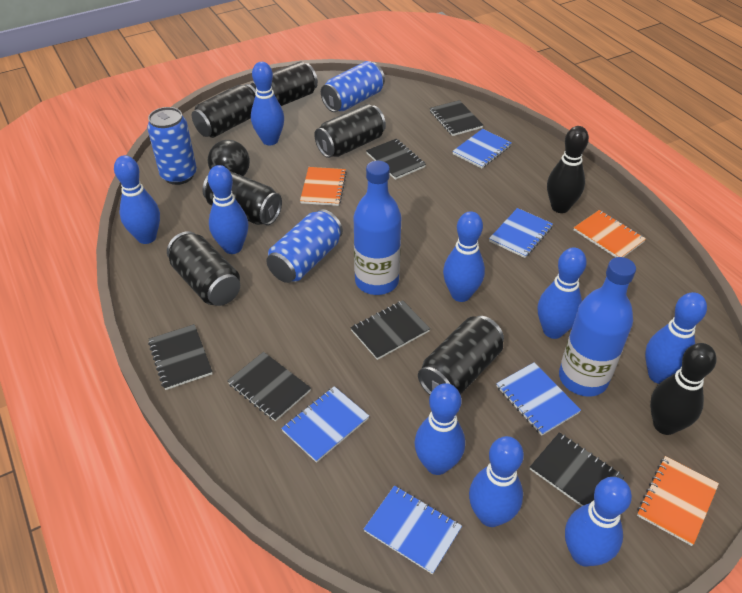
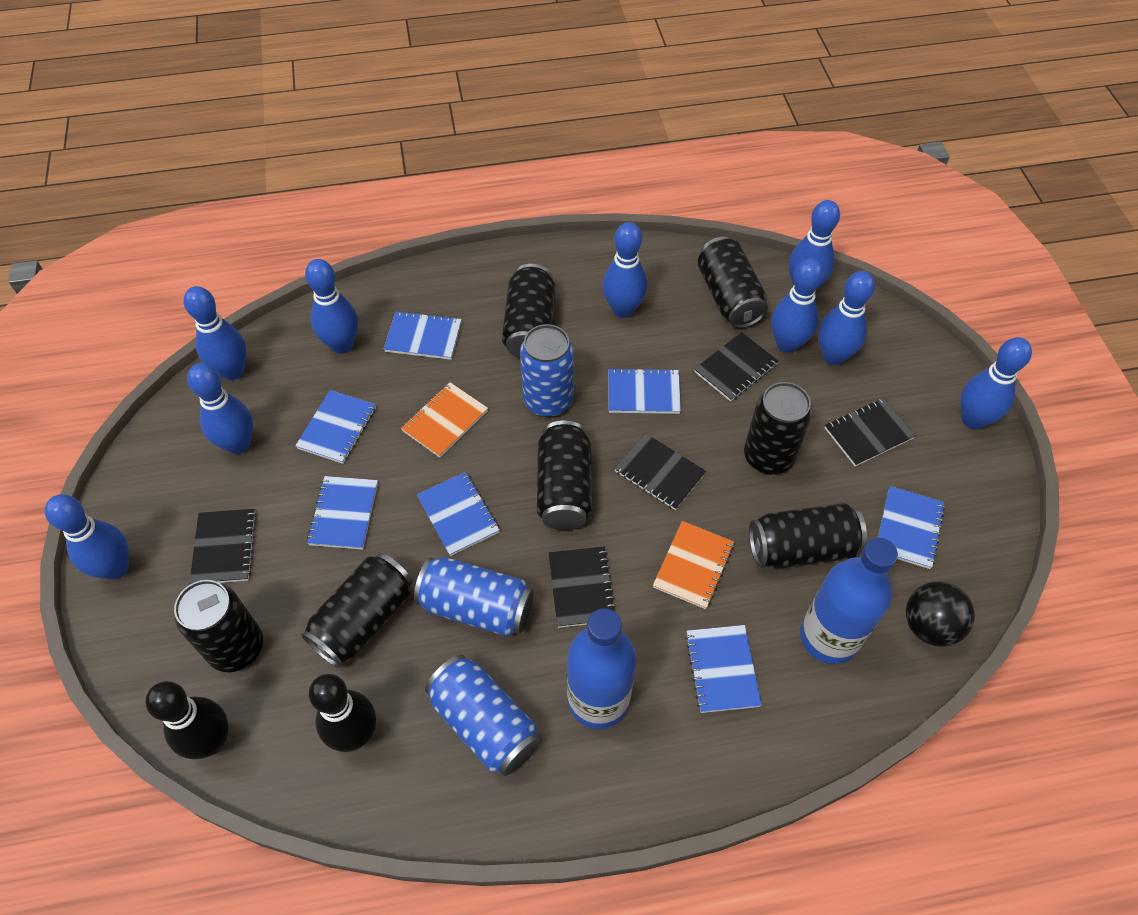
black can: 6 -> 7
black notebook: 6 -> 5
blue notebook: 5 -> 7
orange notebook: 3 -> 2

